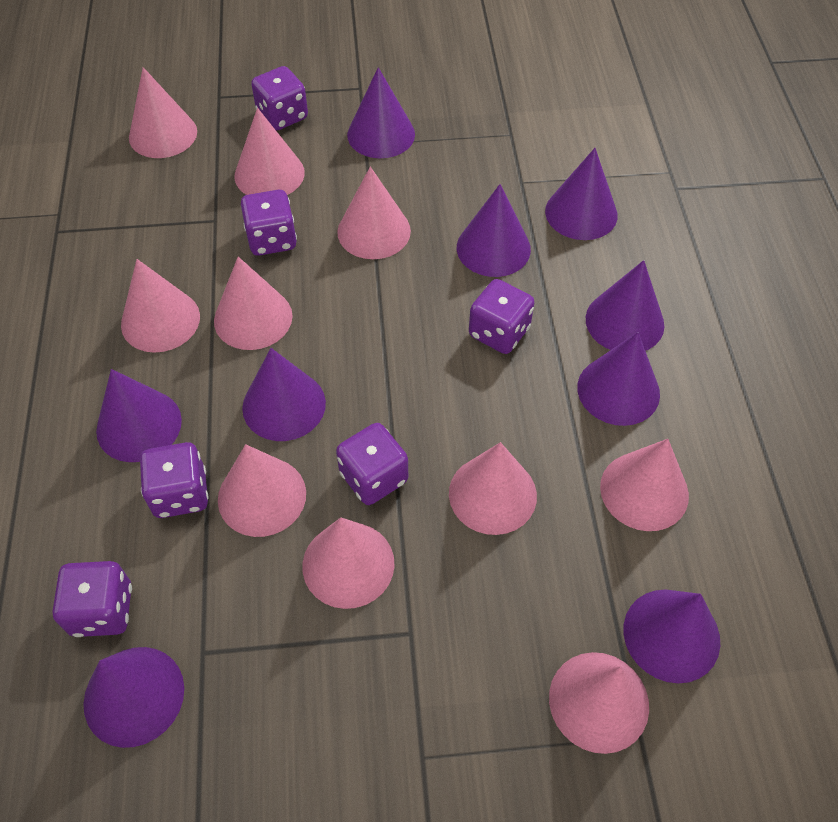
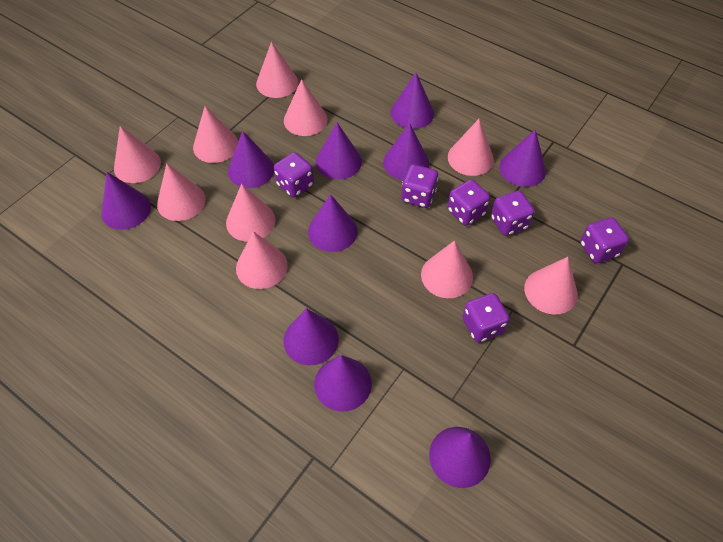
purple cone: 9 -> 10

